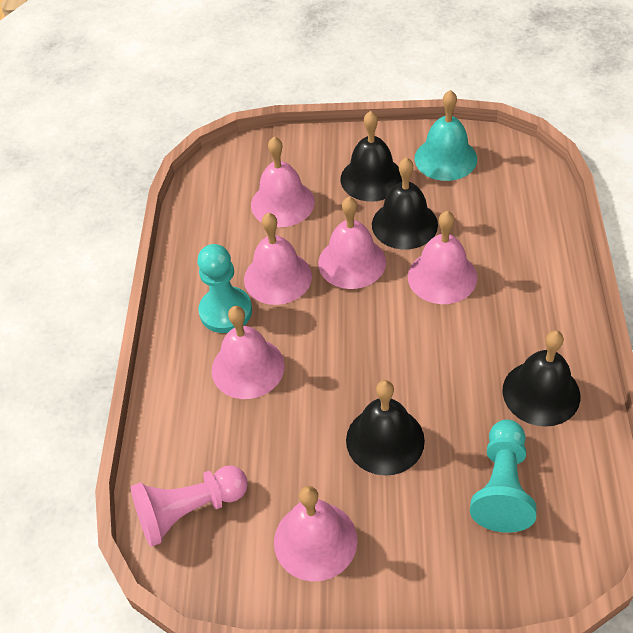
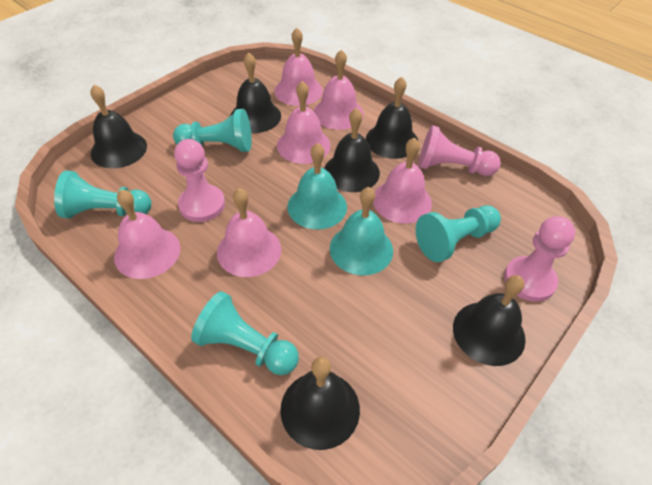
black bell: 4 -> 6
pink pawn: 1 -> 3
turquoise bell: 1 -> 2
turquoise pawn: 2 -> 4

